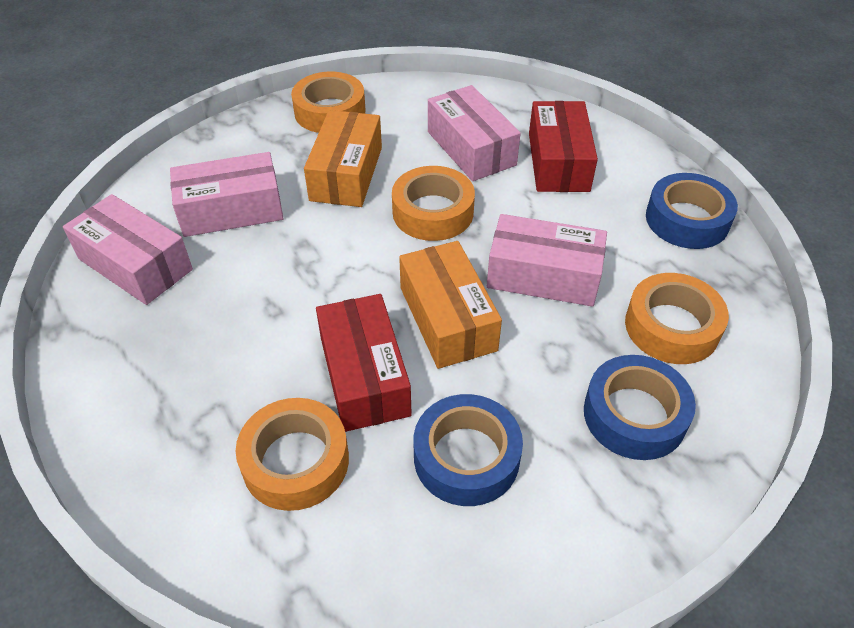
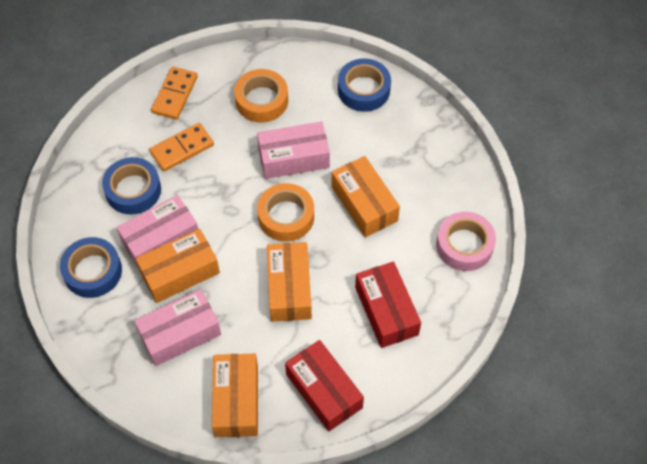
orange box: 2 -> 4
orange domino: 0 -> 2
orange tape: 4 -> 2
pink box: 4 -> 3
pink tape: 0 -> 1

